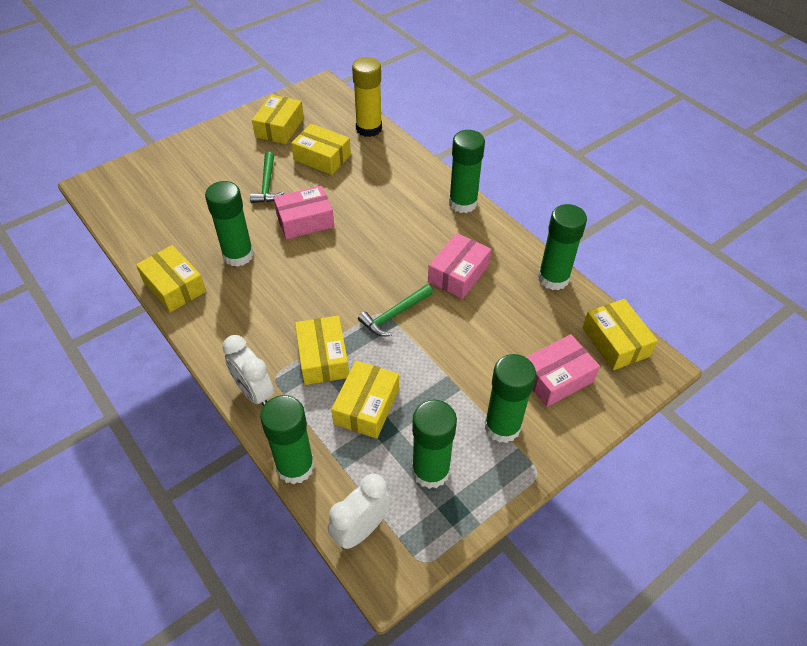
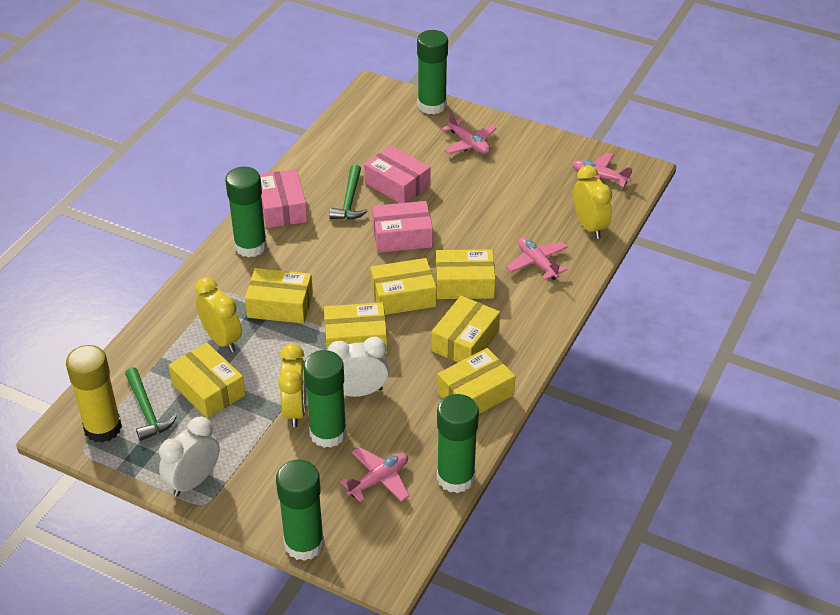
green glue stick: 6 -> 5
pink plane: 0 -> 4
yellow box: 6 -> 7
yellow clock: 0 -> 3

